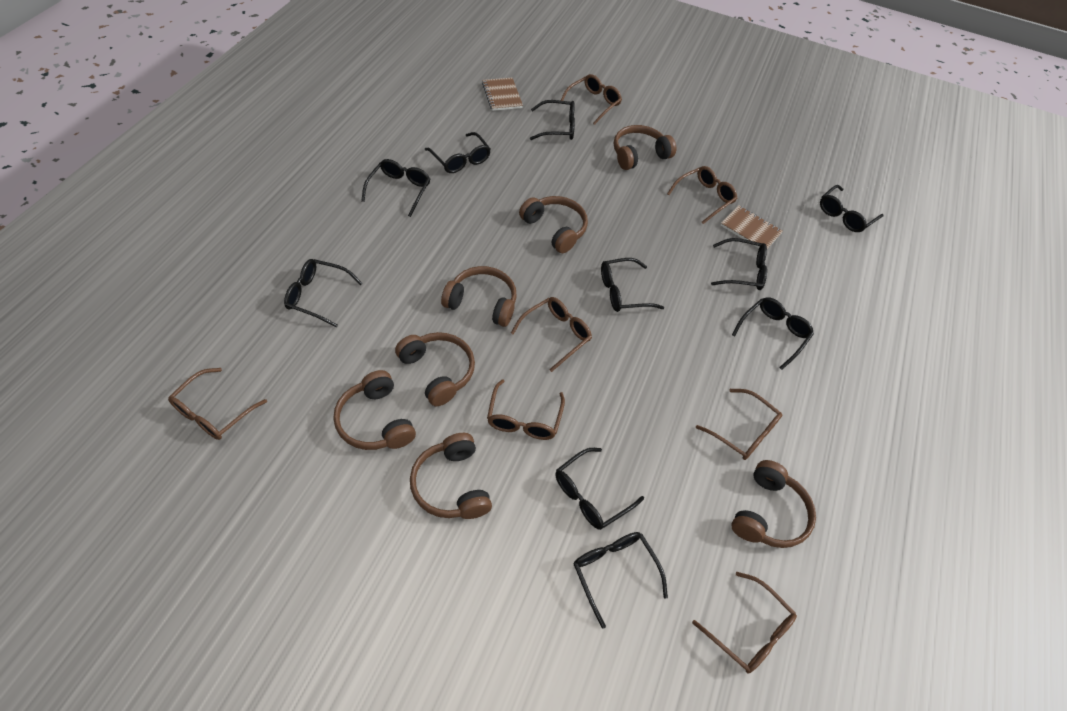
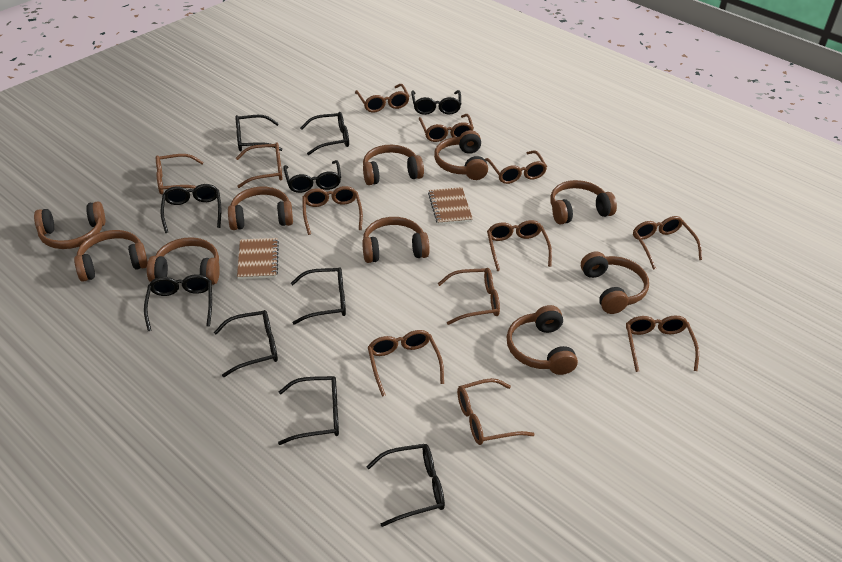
brown glasses: 7 -> 12
brown headphones: 7 -> 10

